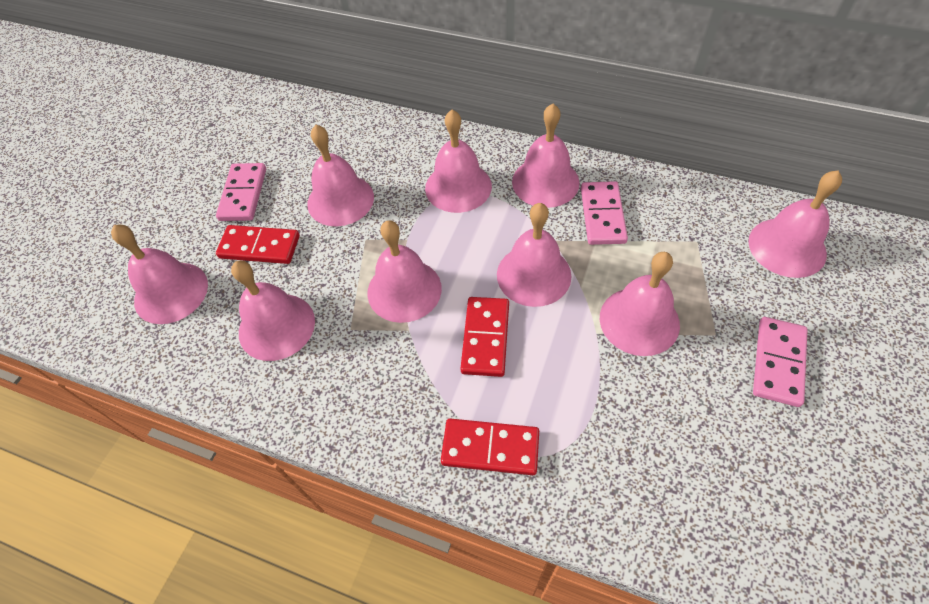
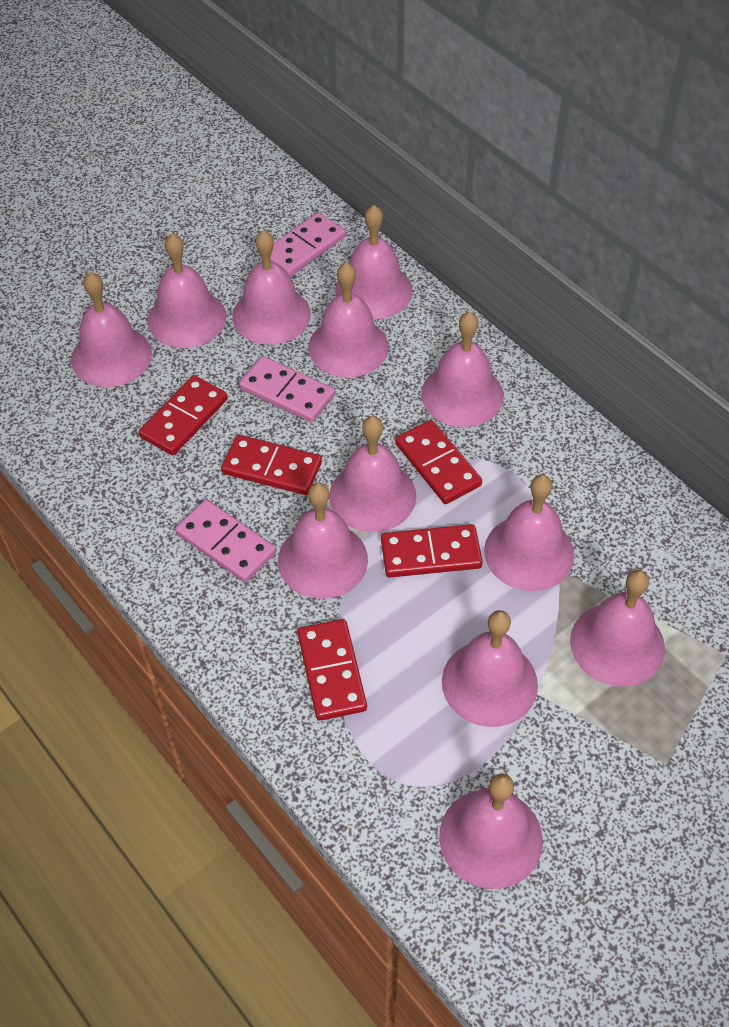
pink bell: 9 -> 12
red domino: 3 -> 5

